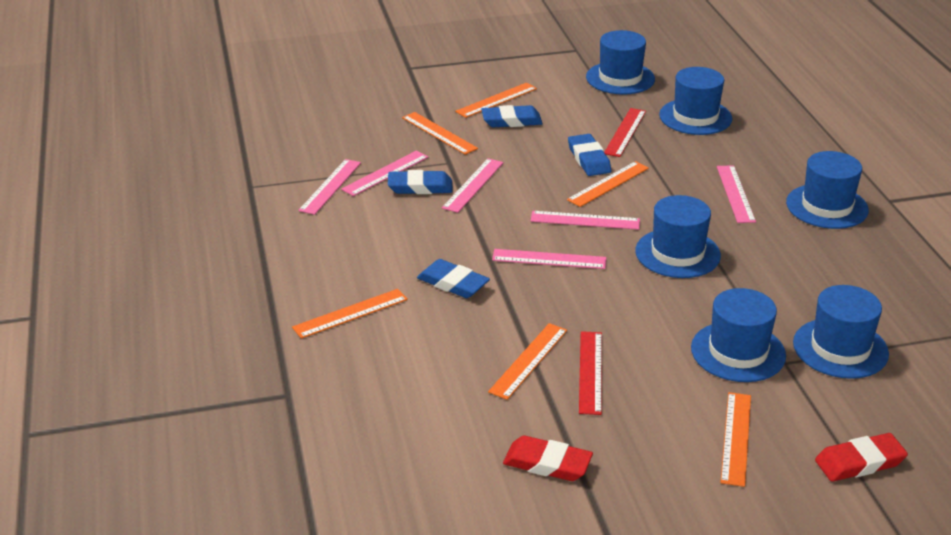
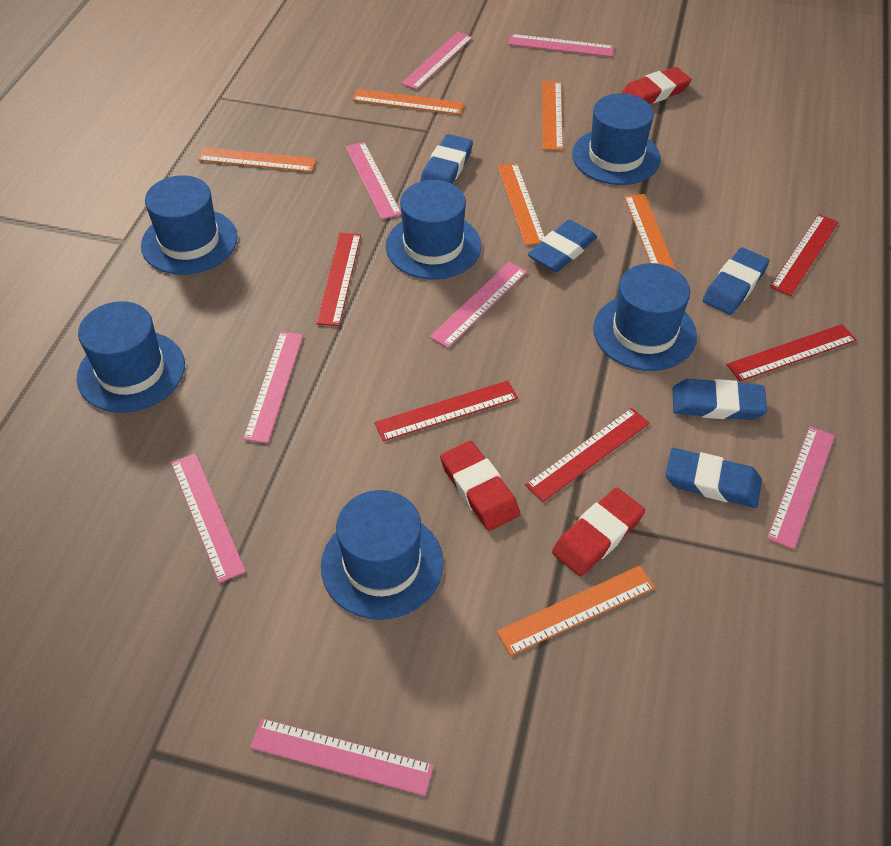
blue eraser: 4 -> 5
pink ruler: 6 -> 8
red eraser: 2 -> 3
red ruler: 2 -> 5

